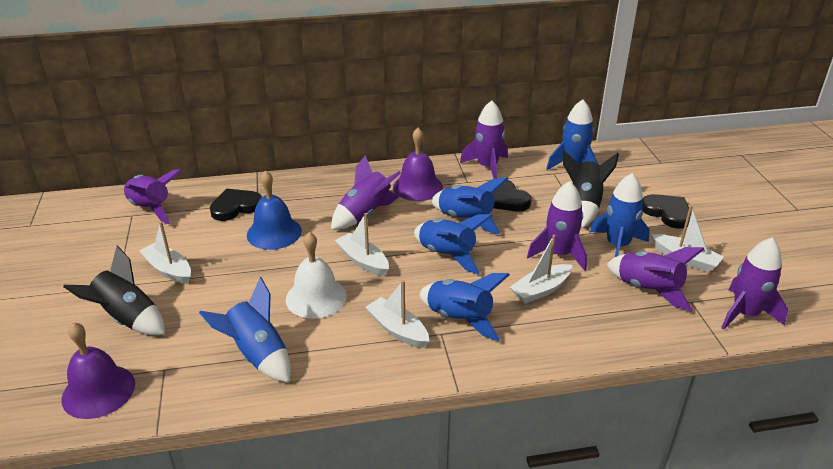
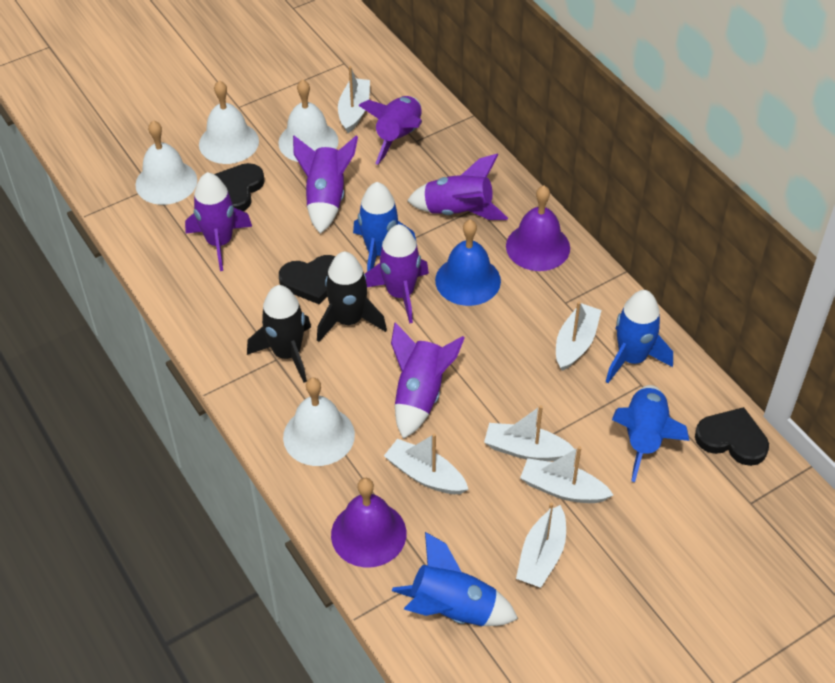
blue rocket: 6 -> 4
white bell: 1 -> 4
white boat: 5 -> 6

